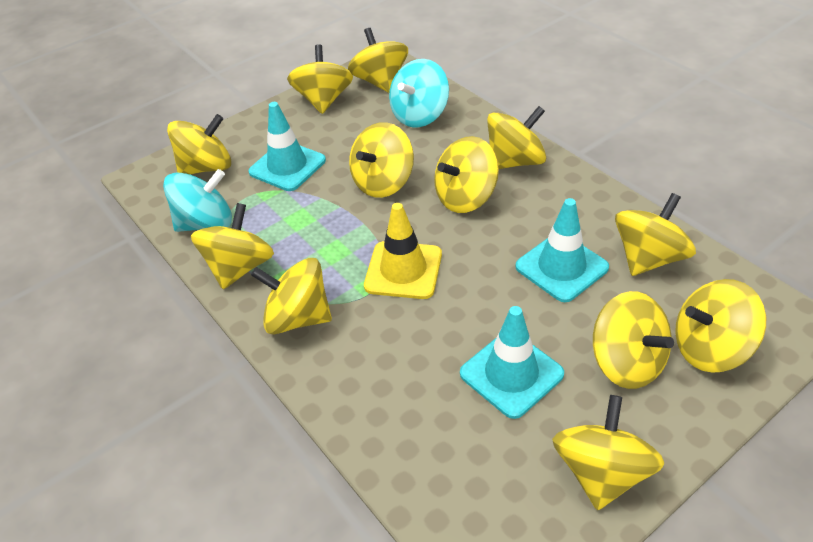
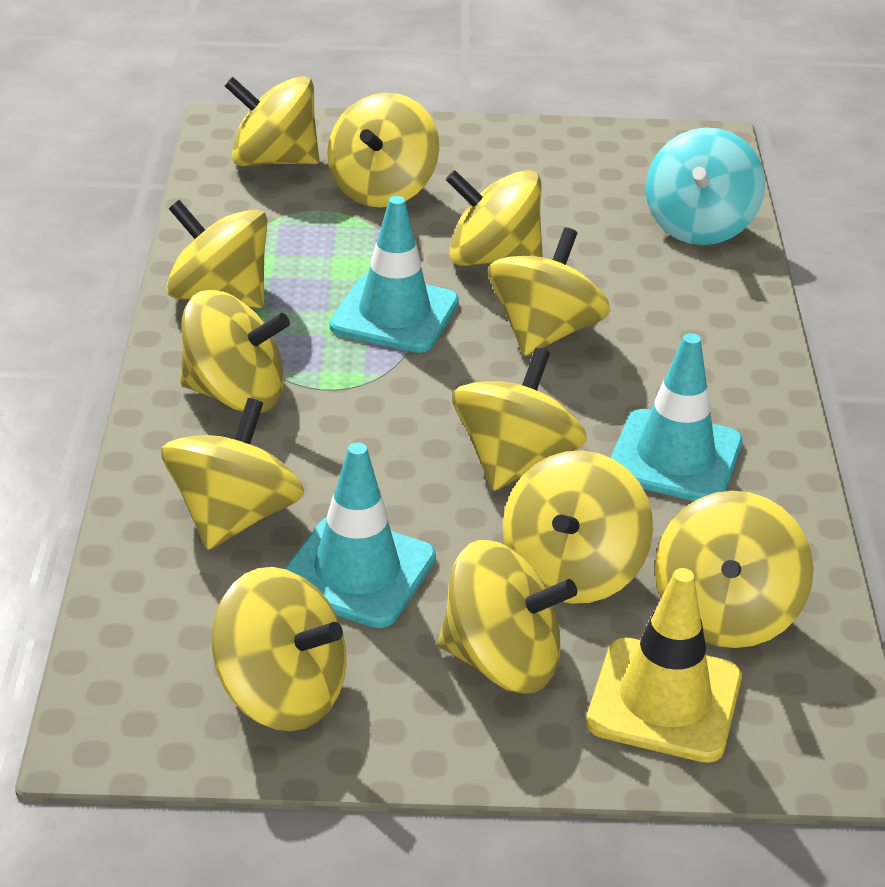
turquoise spinning top: 2 -> 1

